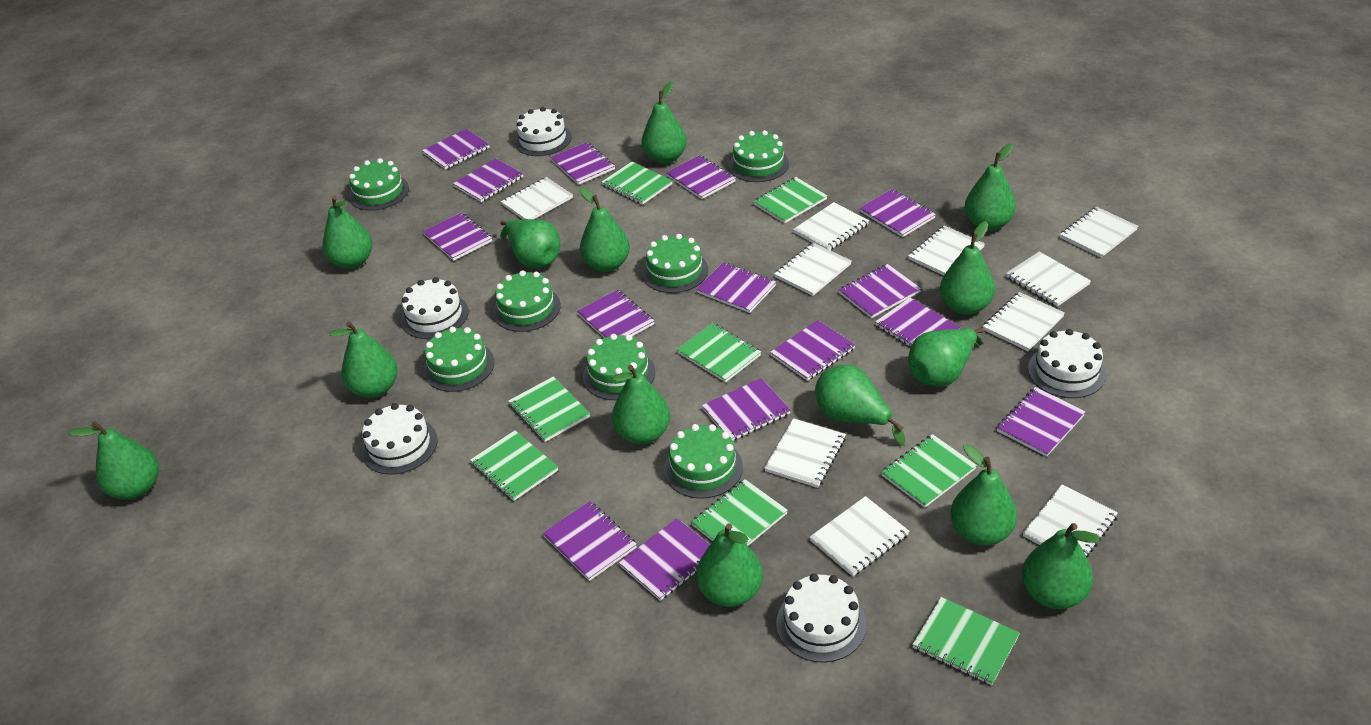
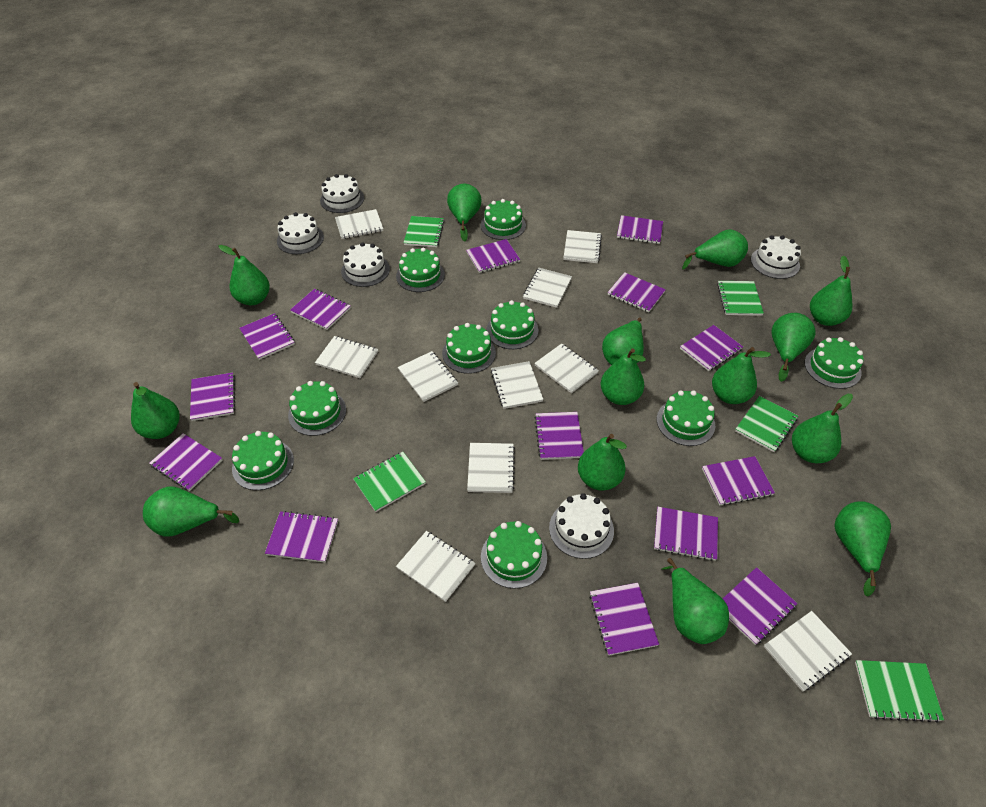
green cake: 7 -> 9
green notebook: 8 -> 5
purple notebook: 15 -> 14

